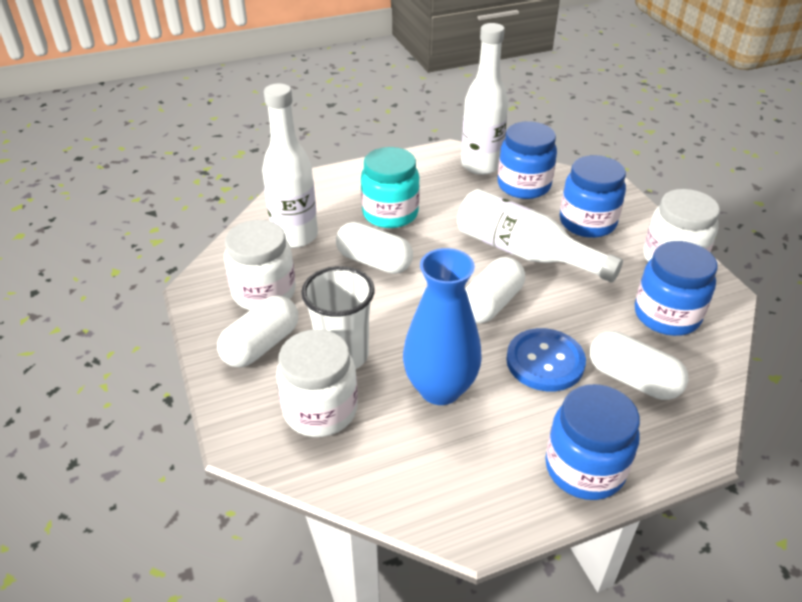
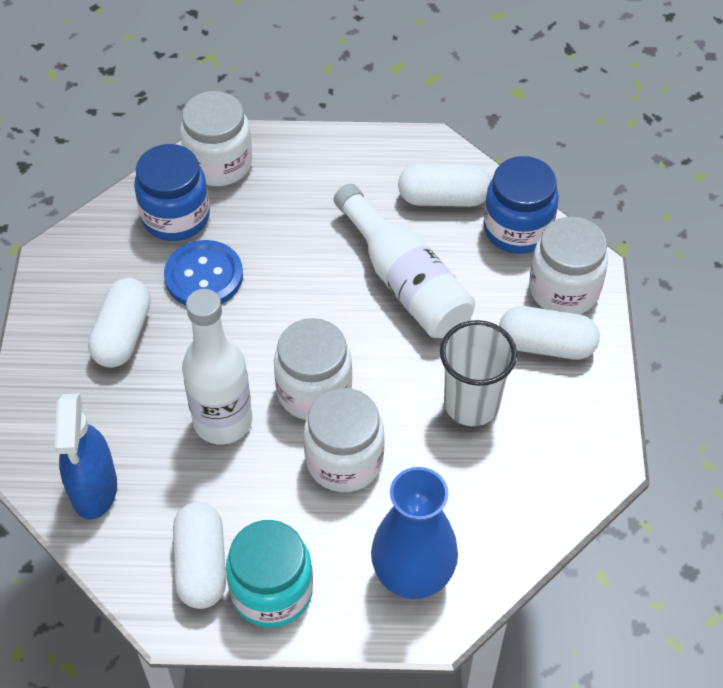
blue jar: 4 -> 2
blue spray bottle: 0 -> 1
white bottle: 3 -> 2
white jar: 3 -> 4

